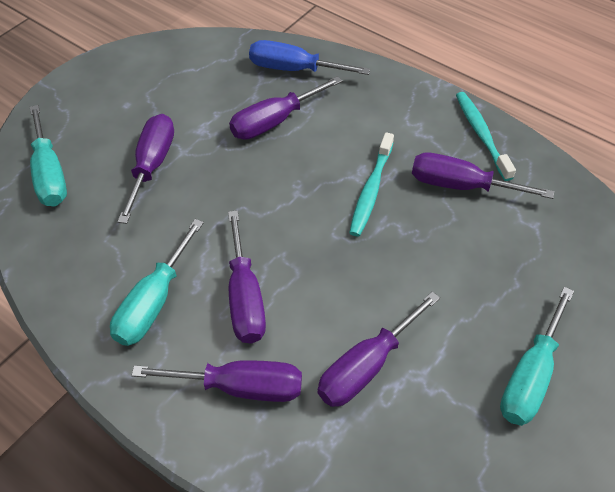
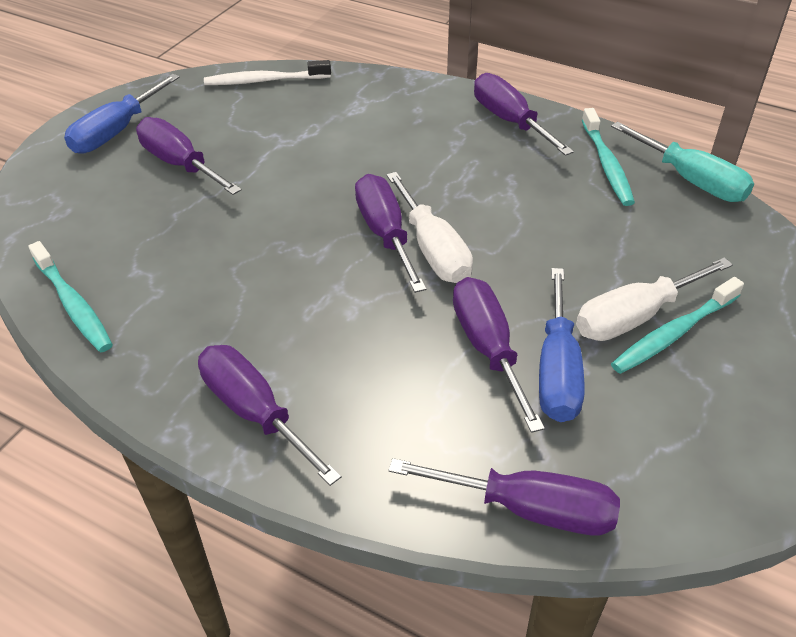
blue screwdriver: 1 -> 2
turquoise screwdriver: 3 -> 1
turquoise toothbrush: 2 -> 3
white screwdriver: 0 -> 2
white toothbrush: 0 -> 1

